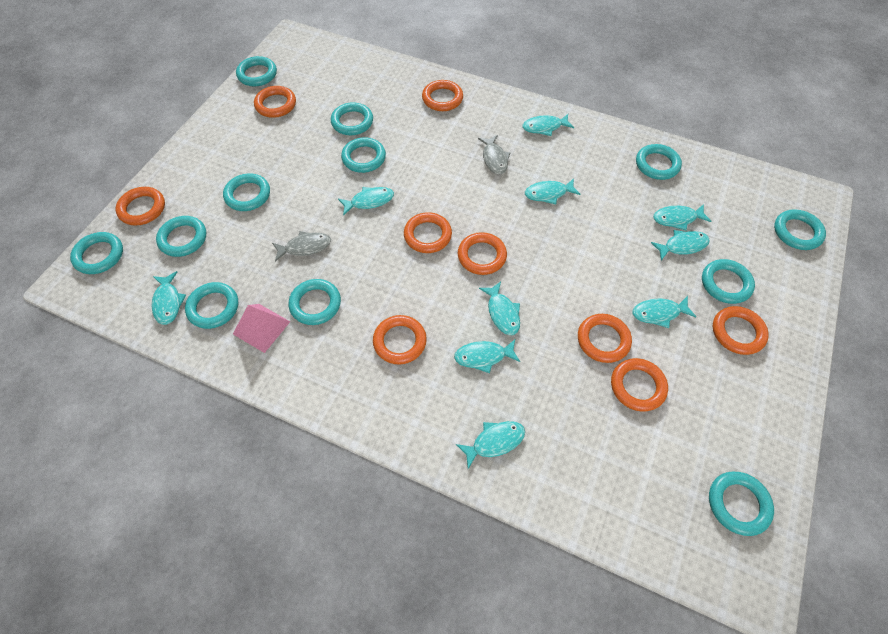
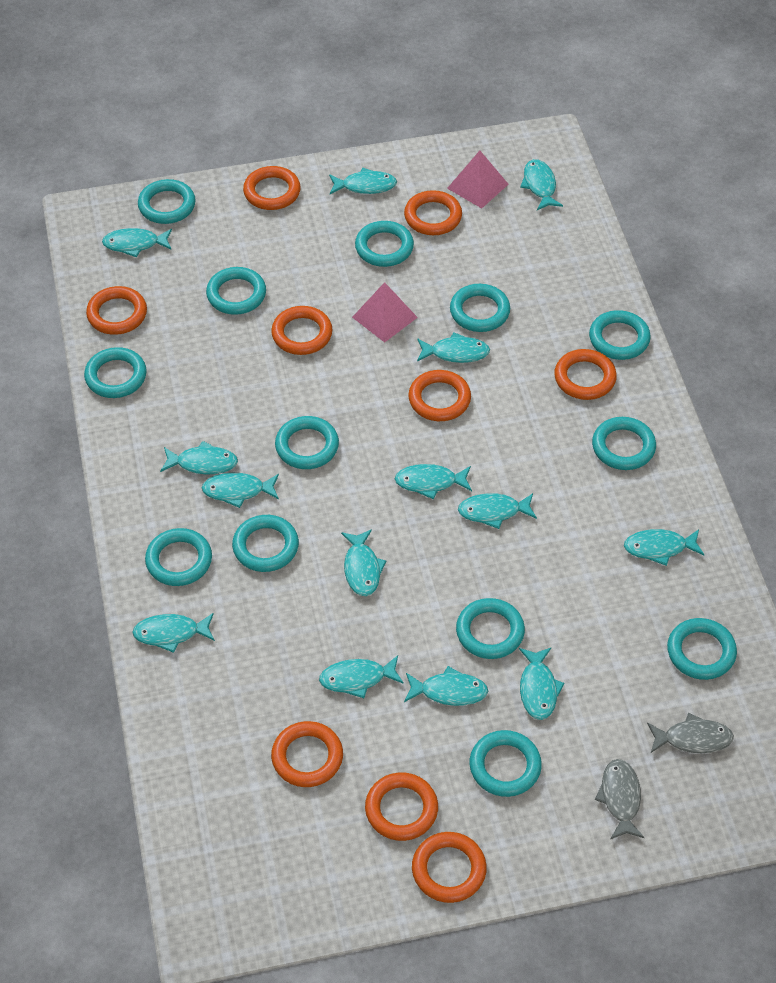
pink pyramid: 1 -> 2
turquoise fish: 10 -> 14
turquoise ring: 12 -> 13

